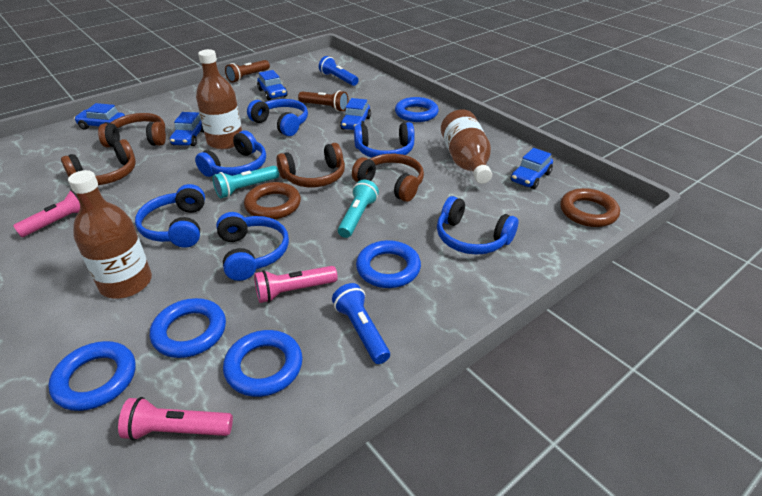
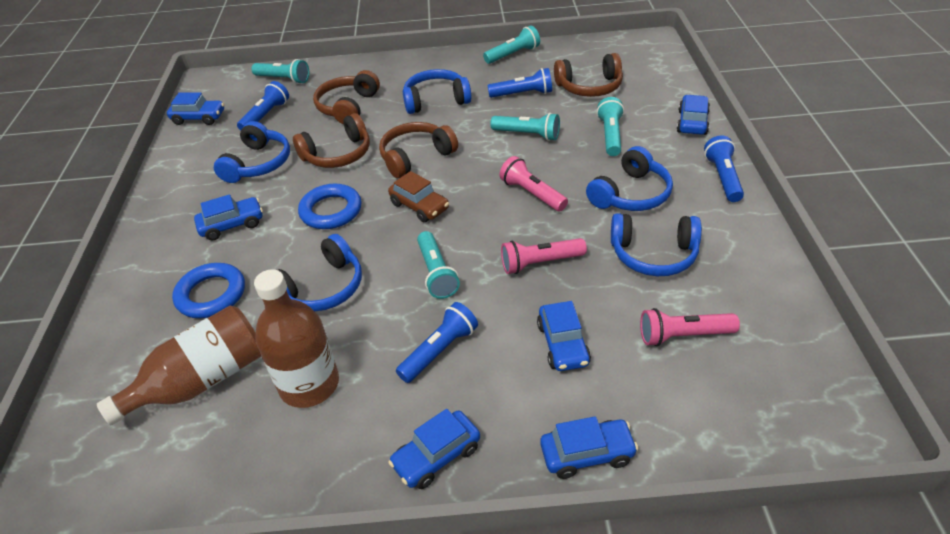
blue car: 5 -> 6
blue flashlight: 2 -> 4
blue headphones: 6 -> 5
blue ring: 5 -> 2
brown bottle: 3 -> 2
brown car: 0 -> 1
brown flashlight: 2 -> 0
brown ring: 2 -> 0
turquoise flashlight: 2 -> 5

